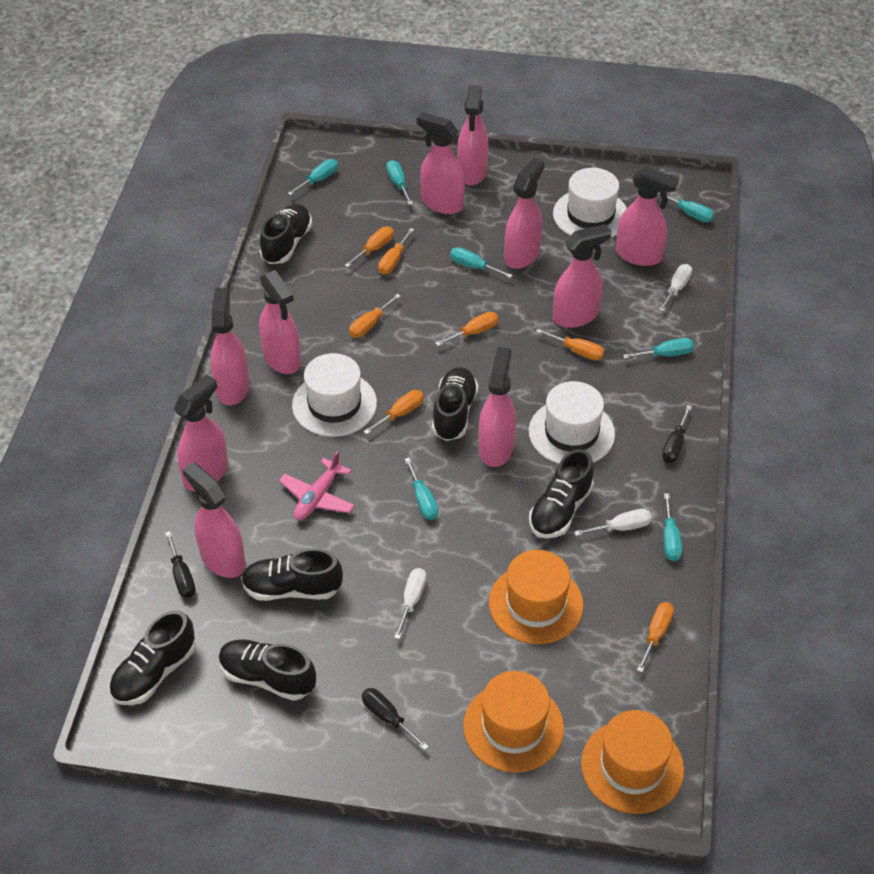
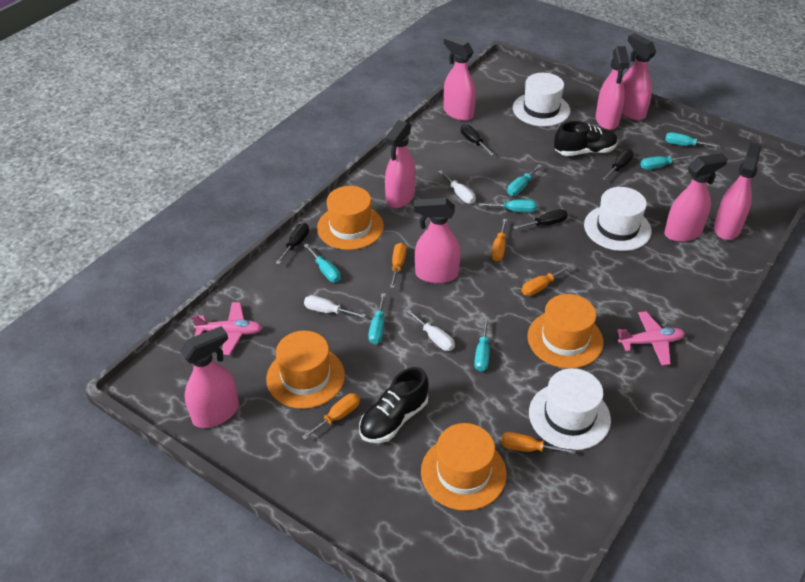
black screwdriver: 3 -> 4
black shoe: 6 -> 2
orange hat: 3 -> 4
orange screwdriver: 7 -> 5
pink plane: 1 -> 2
pink spray bottle: 10 -> 8

